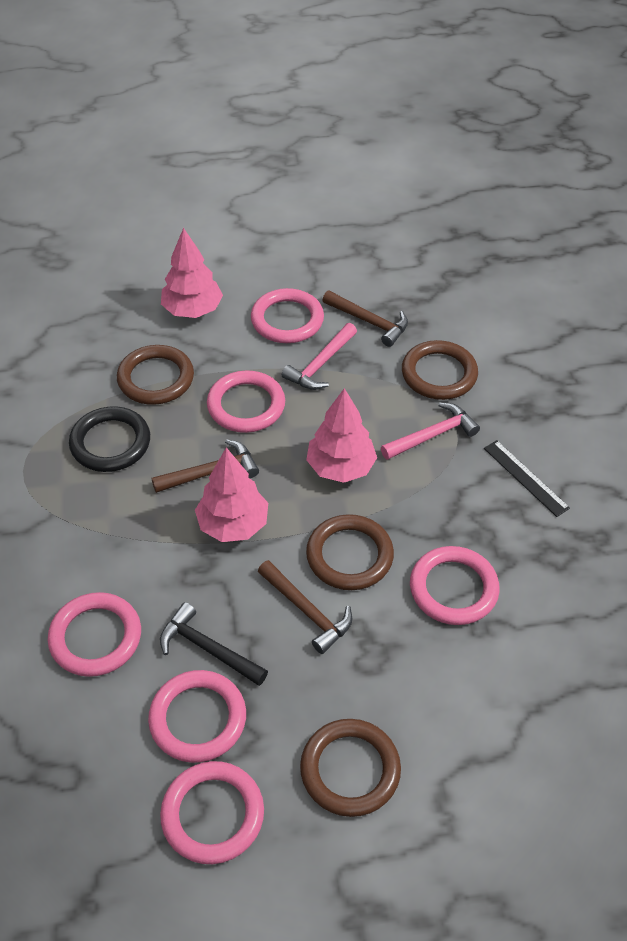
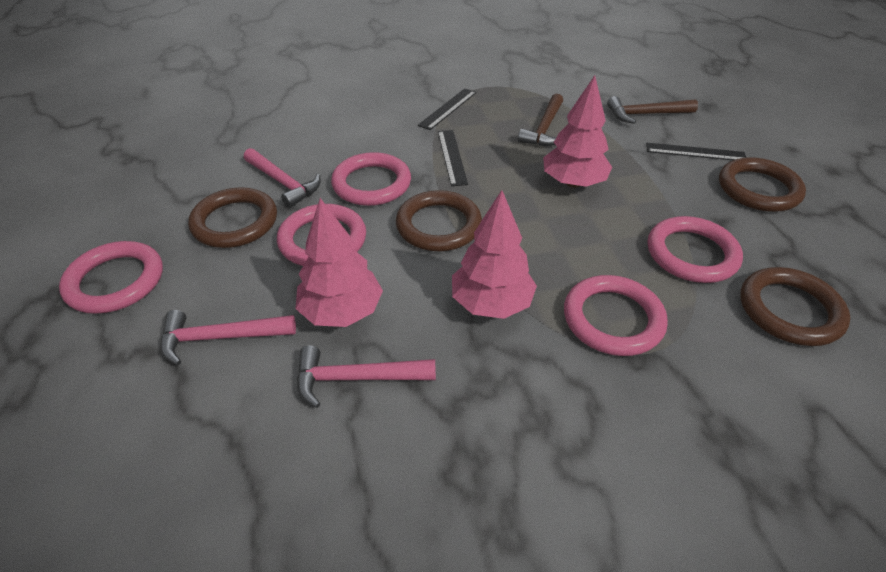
black hammer: 1 -> 0
black ring: 1 -> 0
black ruler: 1 -> 3
brown hammer: 3 -> 2
pink hammer: 2 -> 3
pink ring: 6 -> 5

